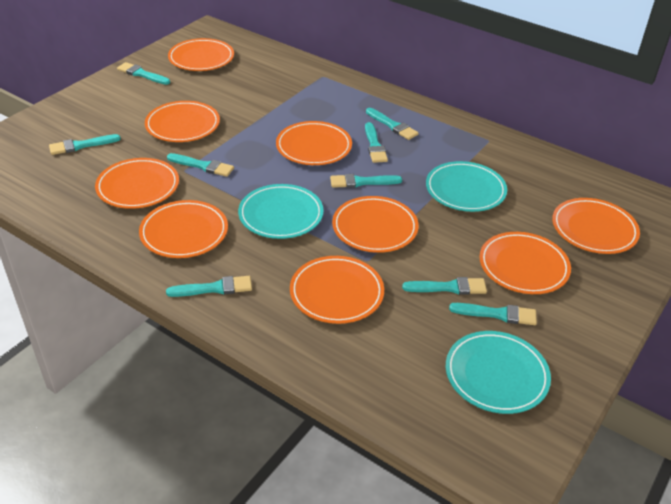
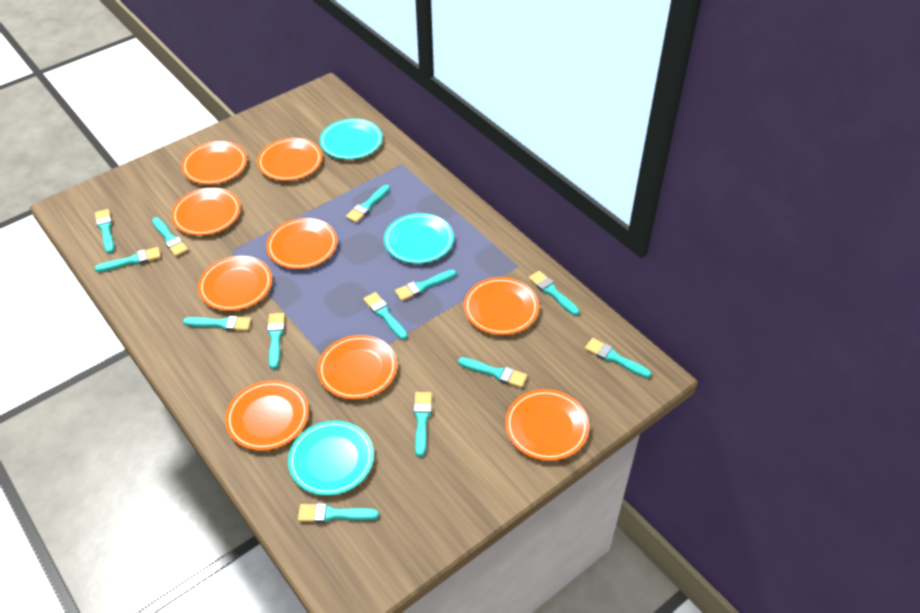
turquoise brush: 9 -> 13

